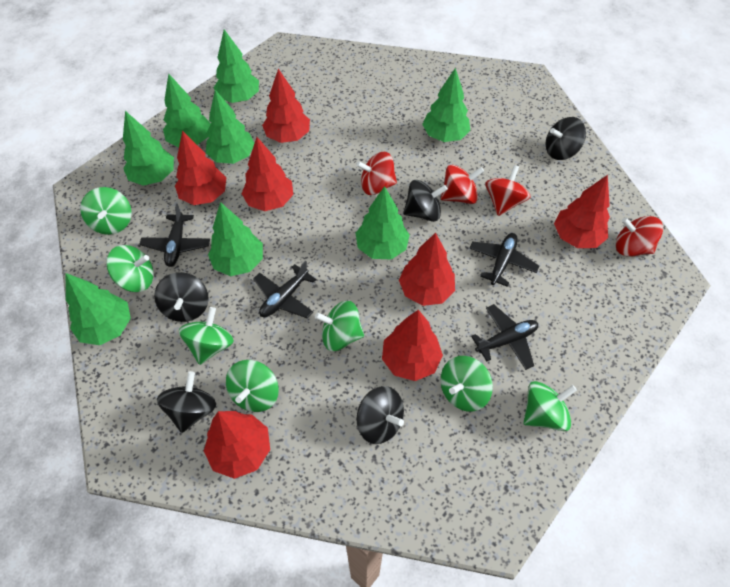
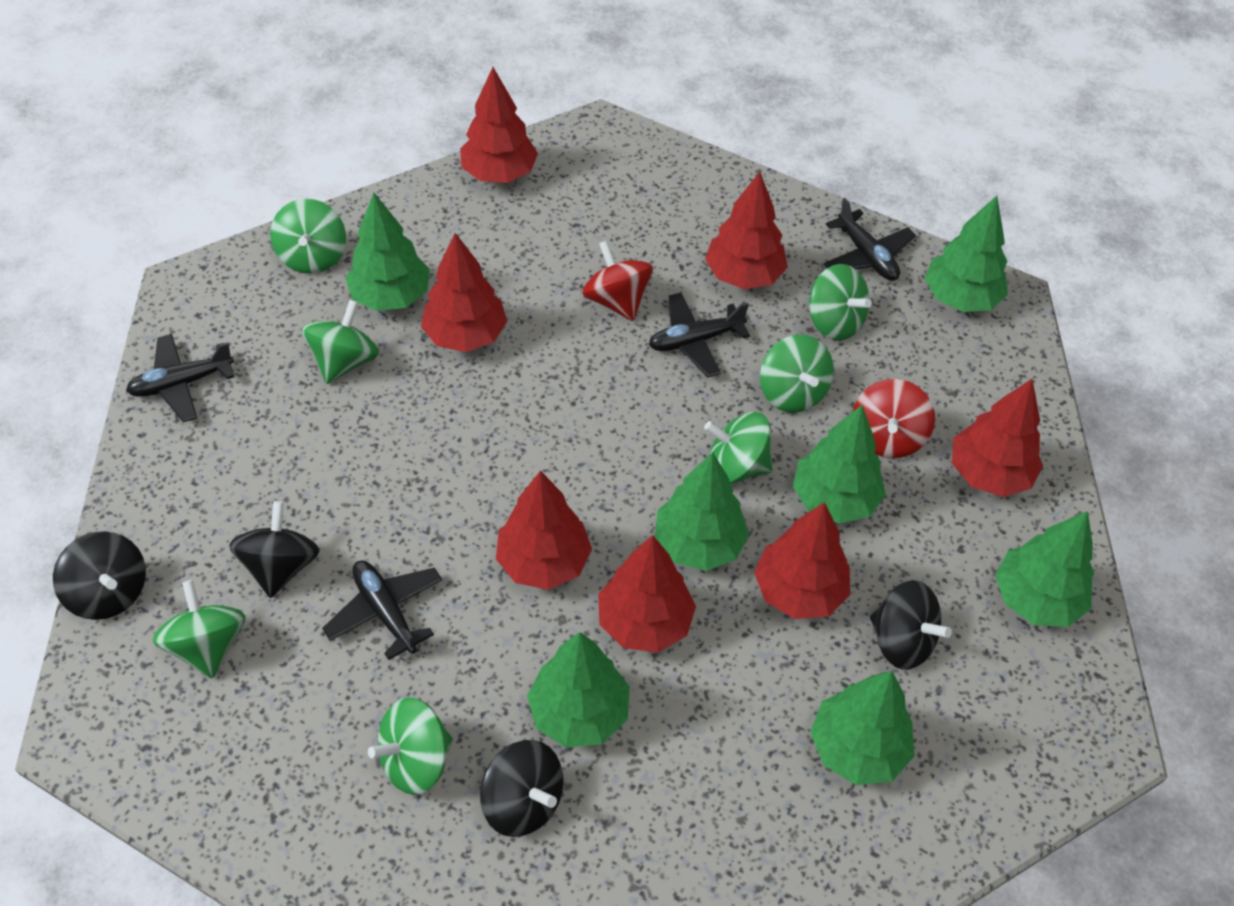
black spinning top: 5 -> 4
green tree: 8 -> 7
red spinning top: 4 -> 2

